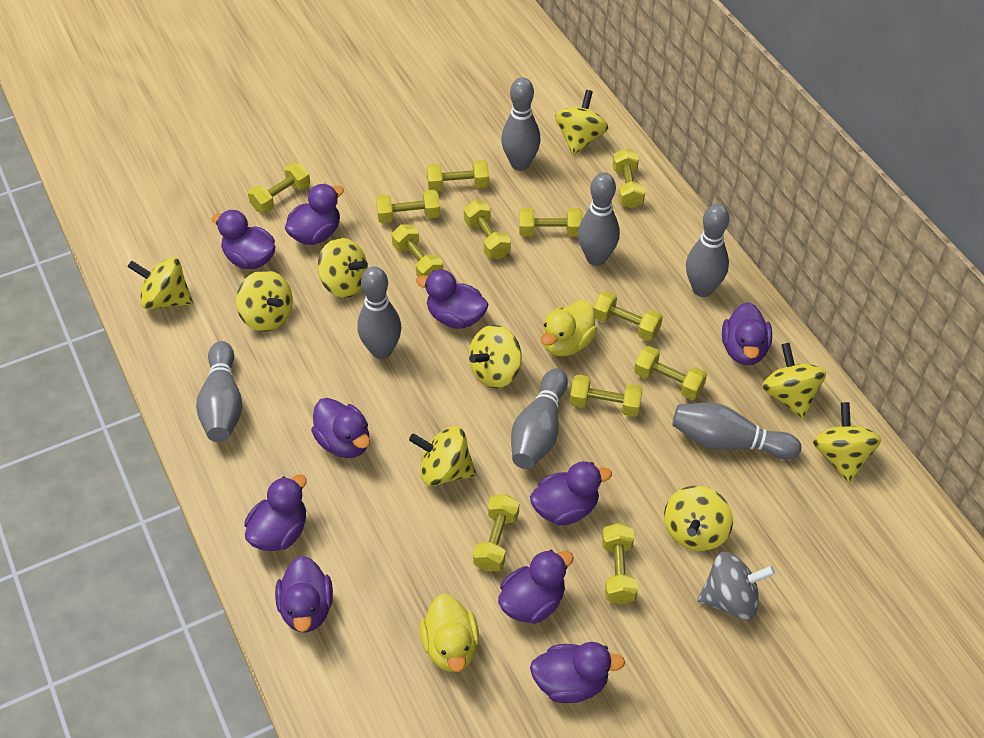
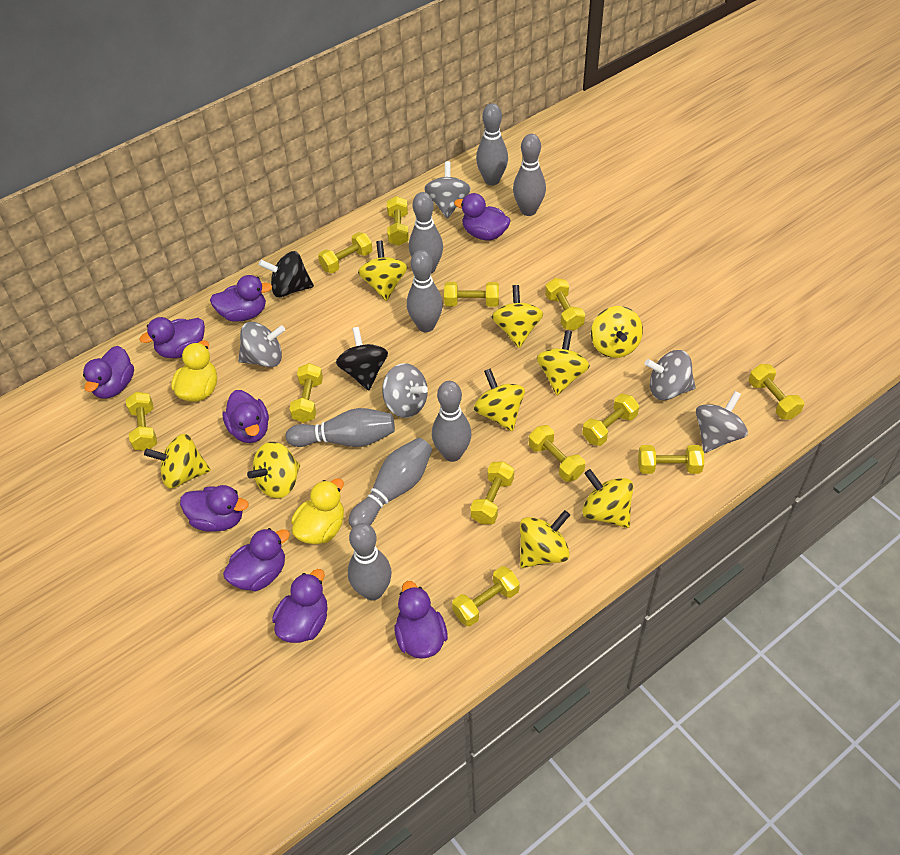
black spinning top: 0 -> 2
grey bowling pin: 7 -> 8
grey spinning top: 1 -> 5
purple duck: 10 -> 9

